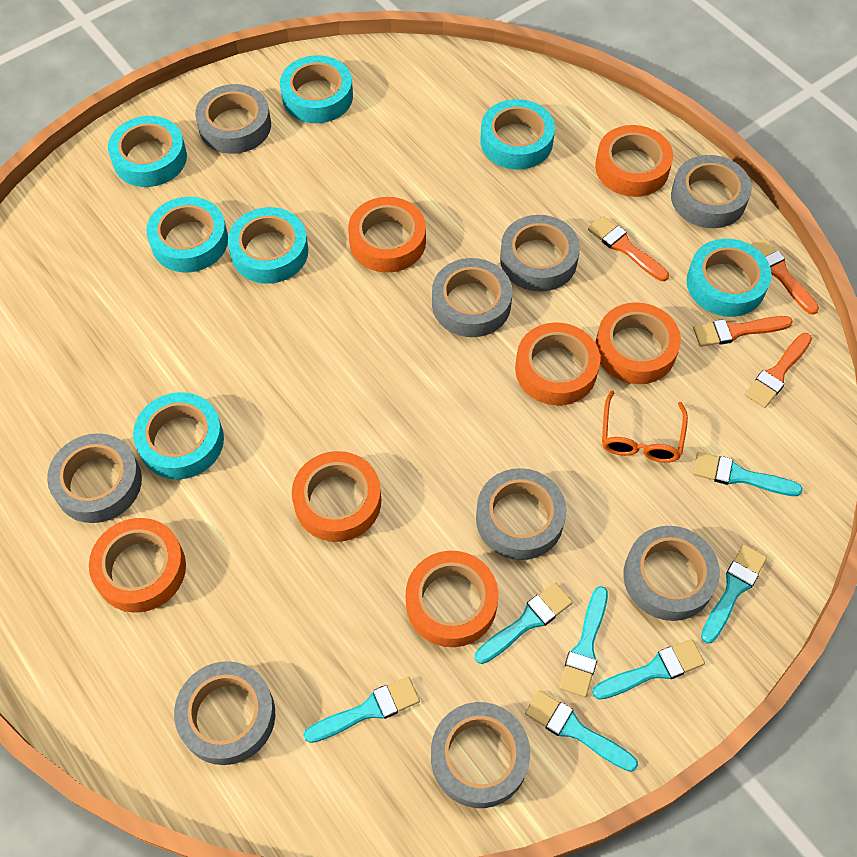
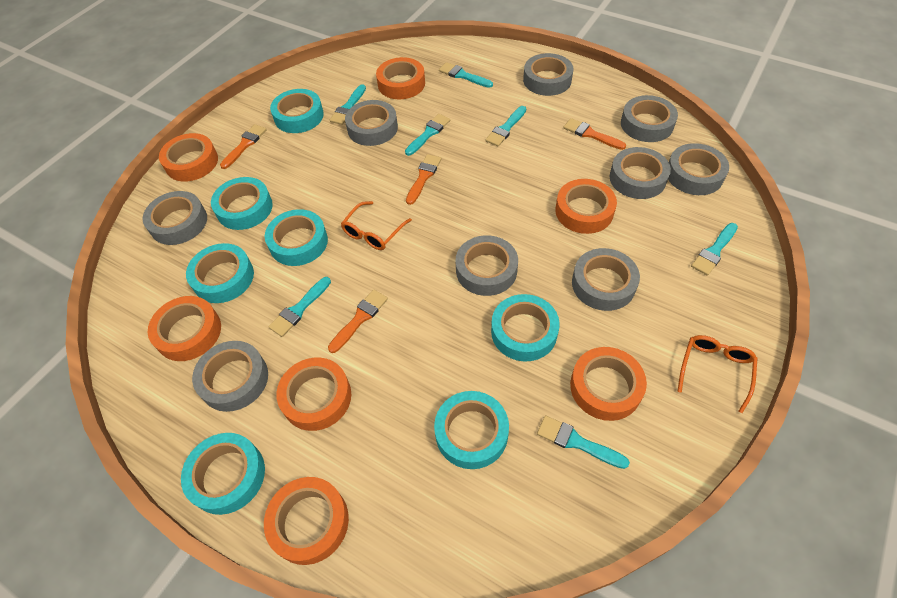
orange glasses: 1 -> 2

